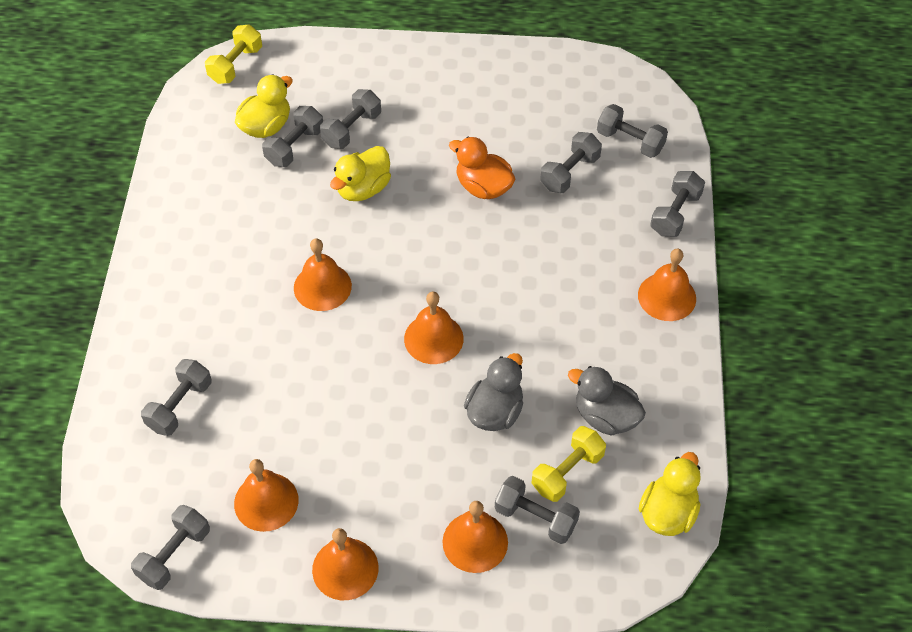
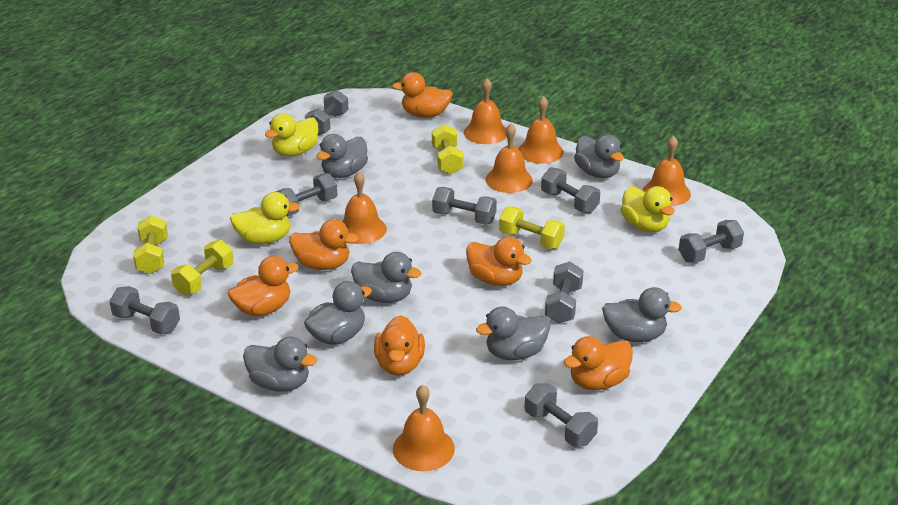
grey duck: 2 -> 7
orange duck: 1 -> 6
yellow dumbbell: 2 -> 4

